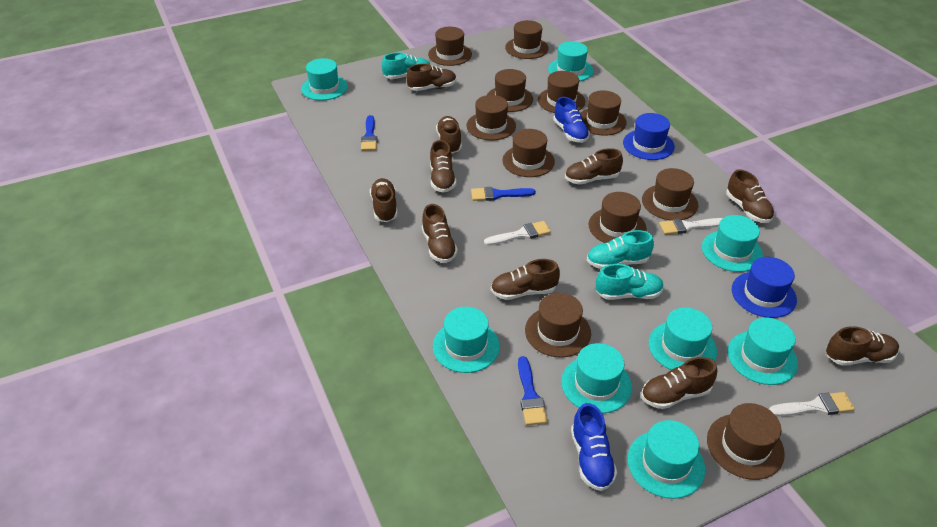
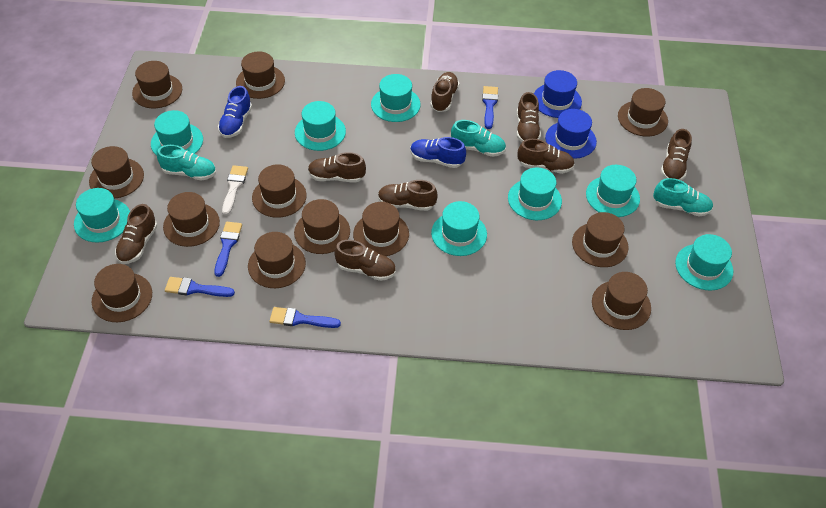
blue brush: 3 -> 4
brown hat: 11 -> 12
brown shoe: 10 -> 8
white brush: 3 -> 1

